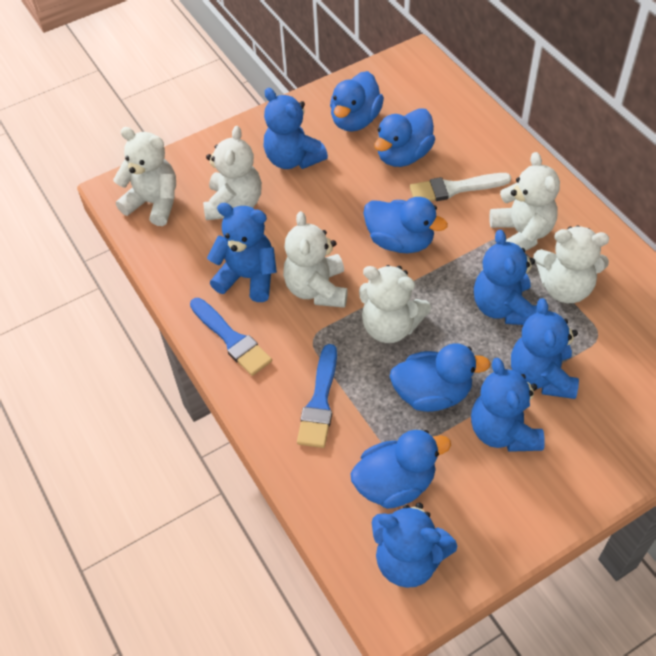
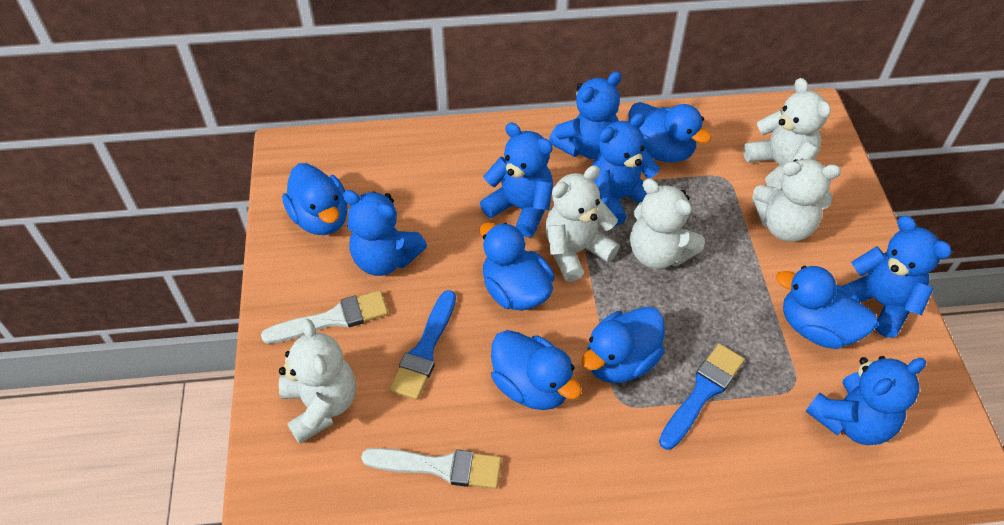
blue duck: 5 -> 6
white brush: 1 -> 2
white teddy bear: 6 -> 5

